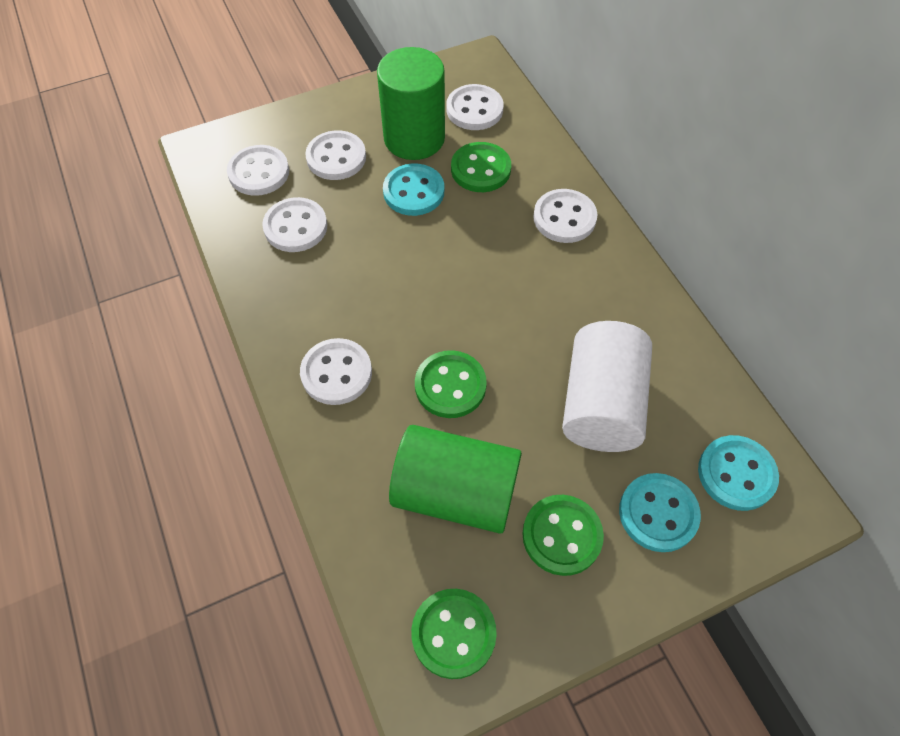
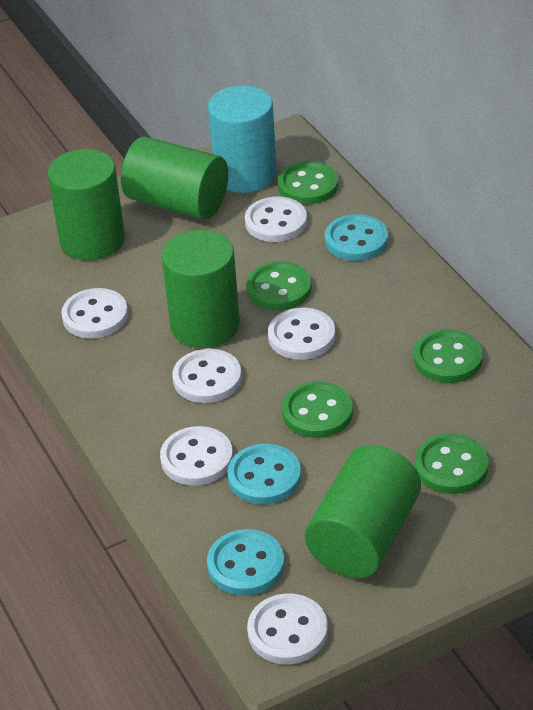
green button: 4 -> 5
green cylinder: 2 -> 4
turquoise cylinder: 0 -> 1
white cylinder: 1 -> 0

